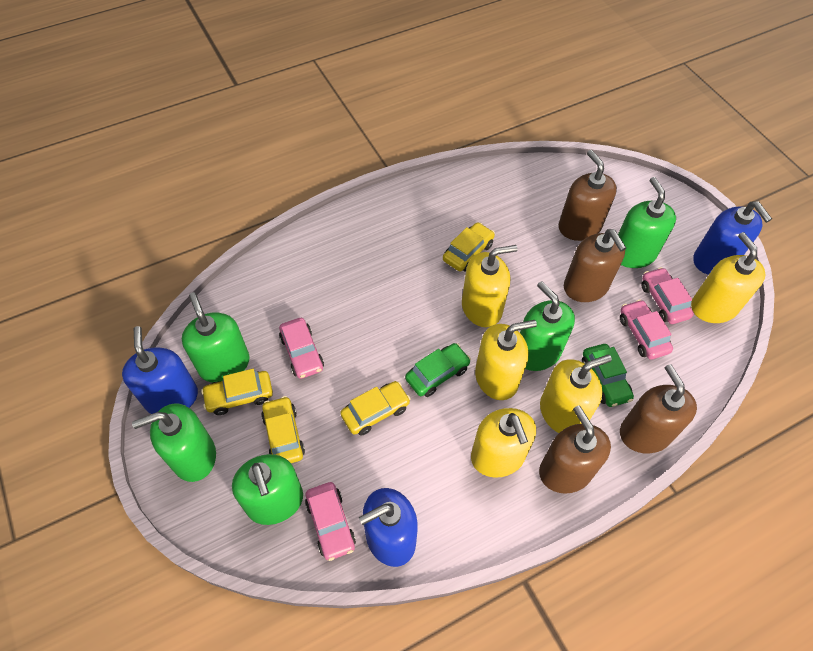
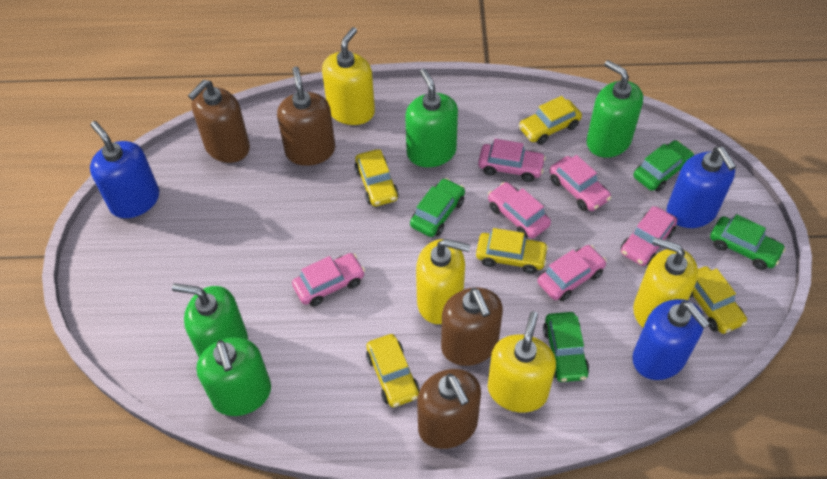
green car: 2 -> 4
green soap dispenser: 5 -> 4
pink car: 4 -> 6
yellow car: 4 -> 5
yellow soap dispenser: 5 -> 4

